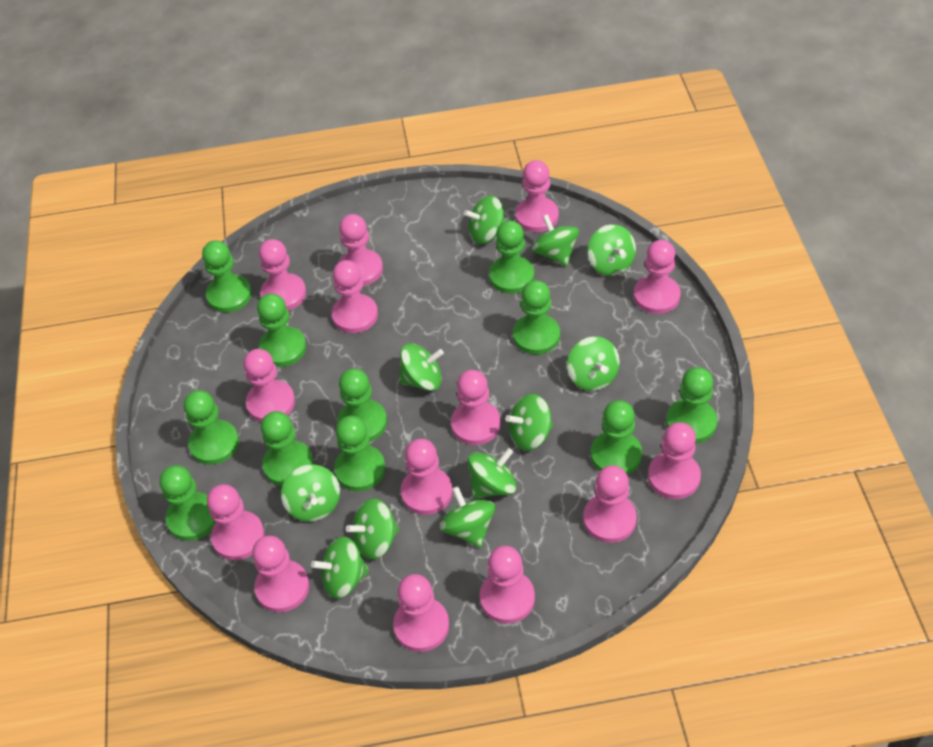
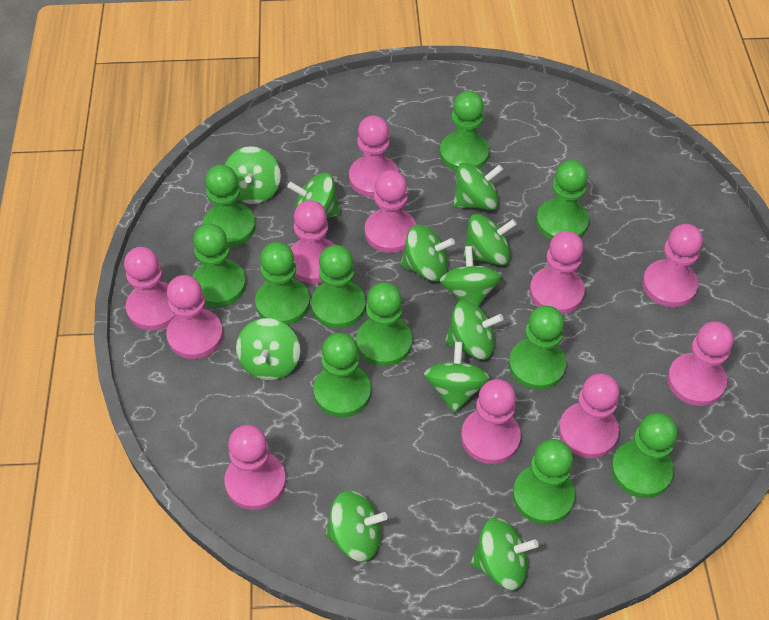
pink pawn: 14 -> 11

